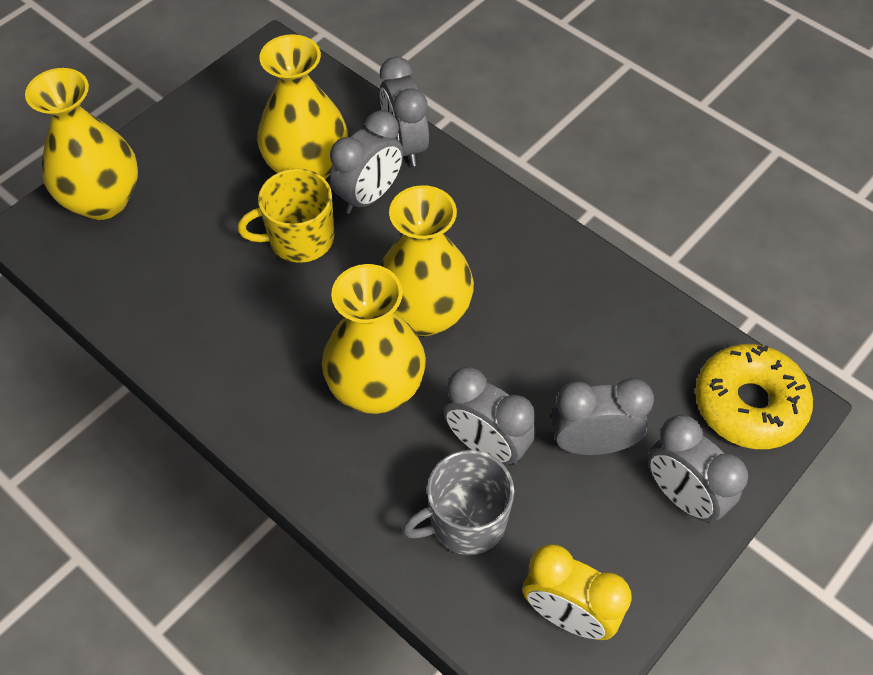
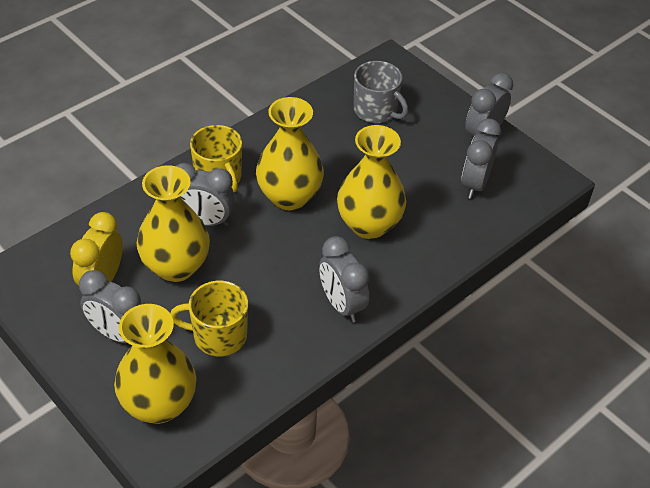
yellow donut: 1 -> 0
yellow mug: 1 -> 2

